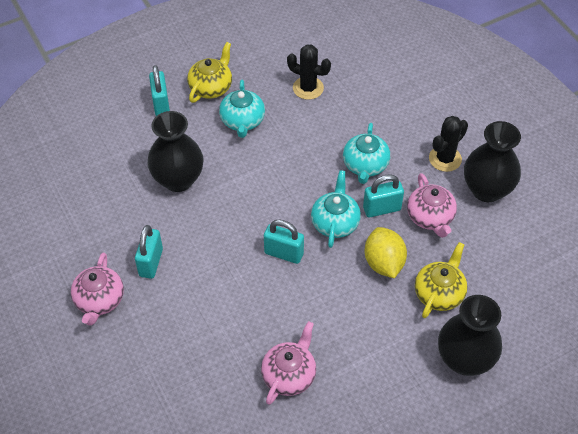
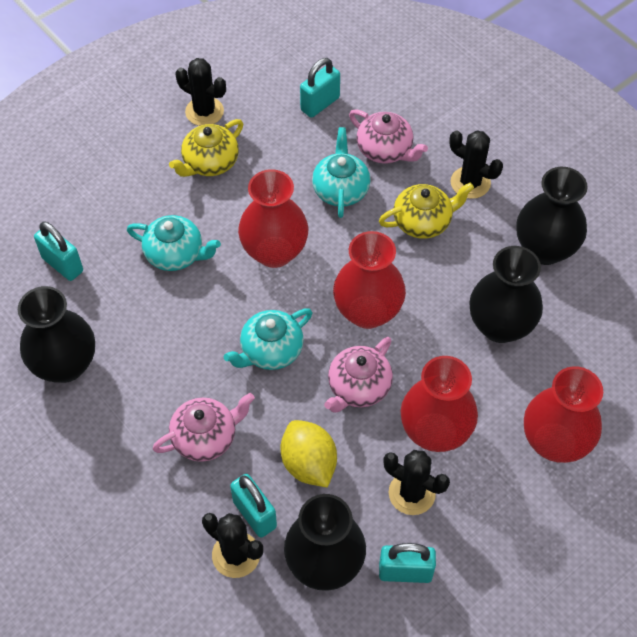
black cactus: 2 -> 4
black vase: 3 -> 4
red vase: 0 -> 4

